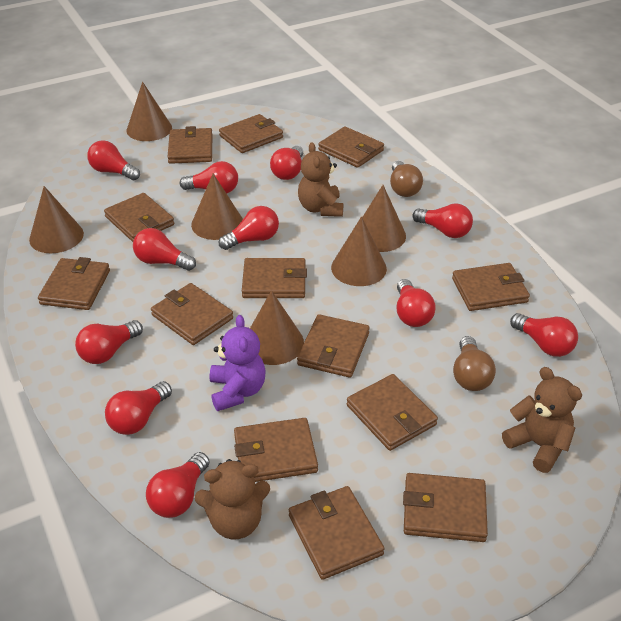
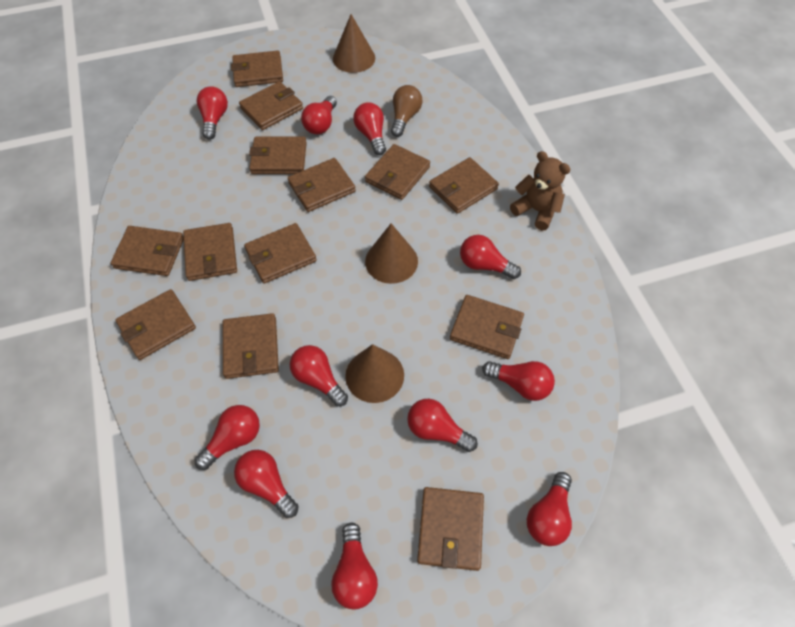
brown cone: 6 -> 3
brown light bulb: 2 -> 1
brown teddy bear: 3 -> 1
purple teddy bear: 1 -> 0

